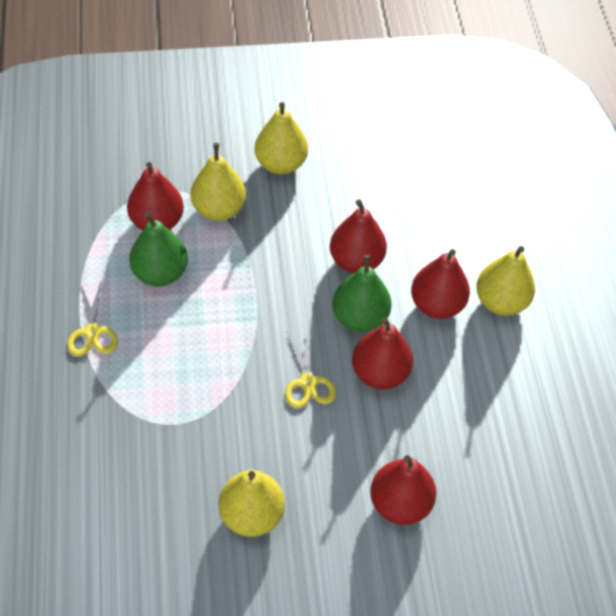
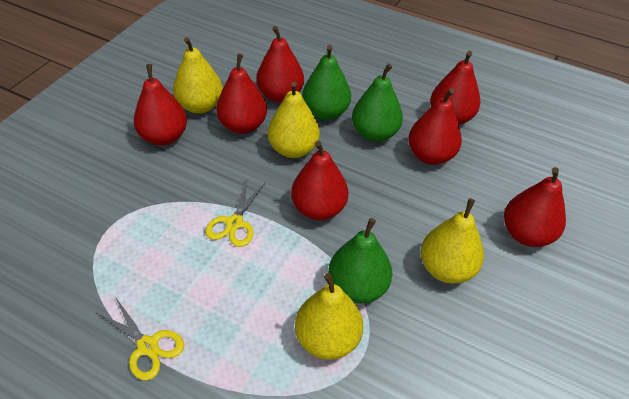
green pear: 2 -> 3
red pear: 5 -> 7

